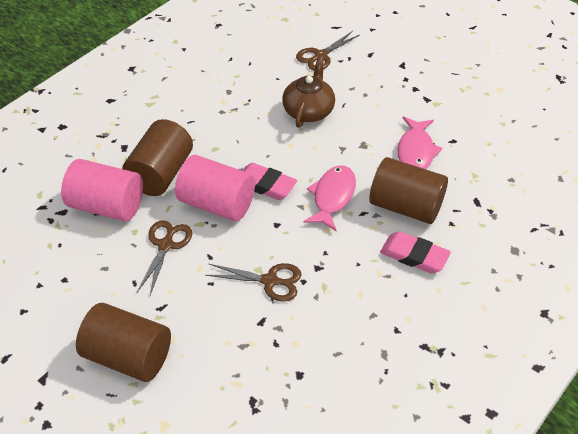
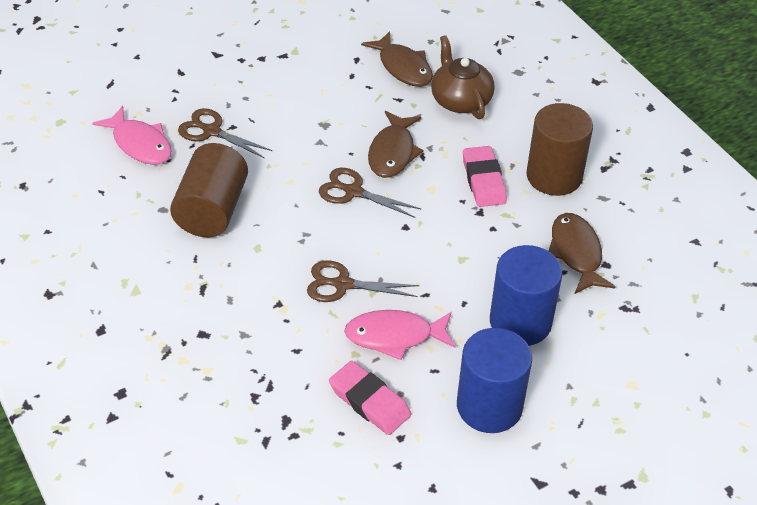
blue cylinder: 0 -> 2
brown cylinder: 3 -> 2
brown fish: 0 -> 3
pink cylinder: 2 -> 0

